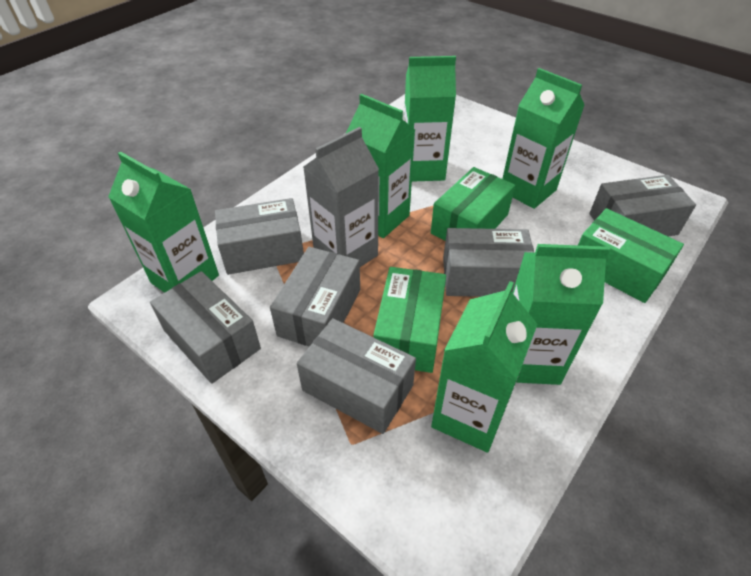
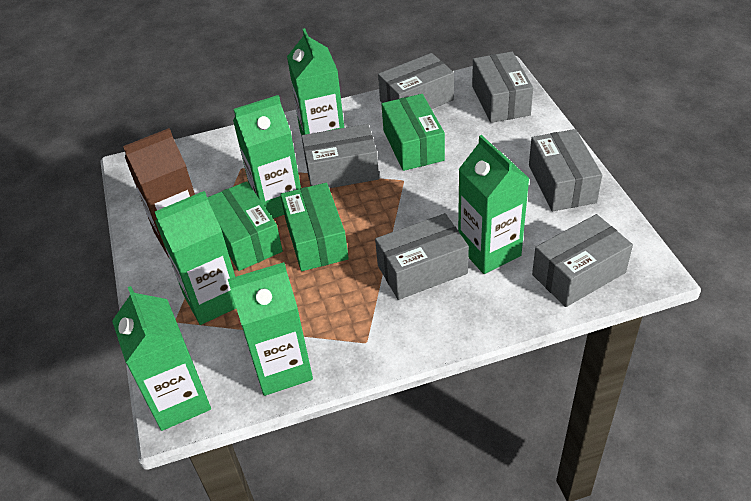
brown carton: 0 -> 1
grey carton: 1 -> 0

